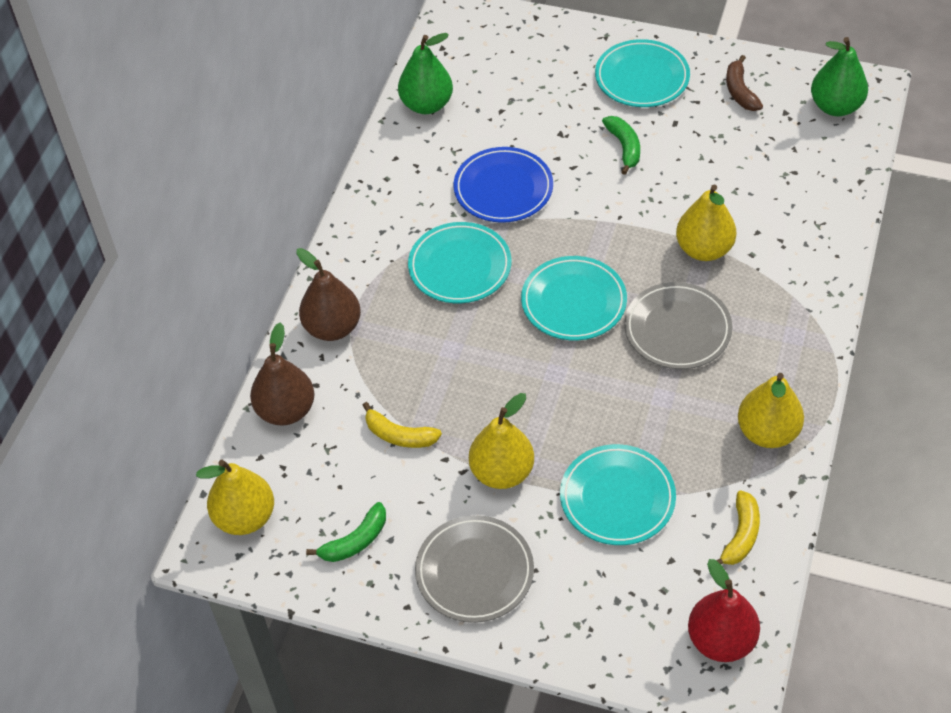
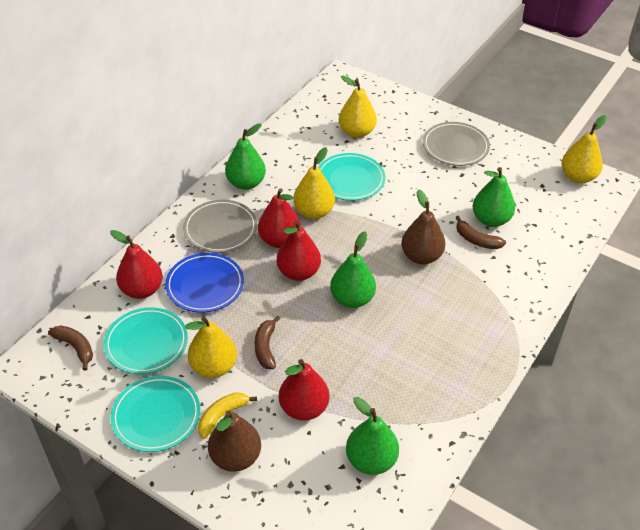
brown banana: 1 -> 3
green banana: 2 -> 0
green pear: 2 -> 4
red pear: 1 -> 4
turquoise plate: 4 -> 3
yellow banana: 2 -> 1

